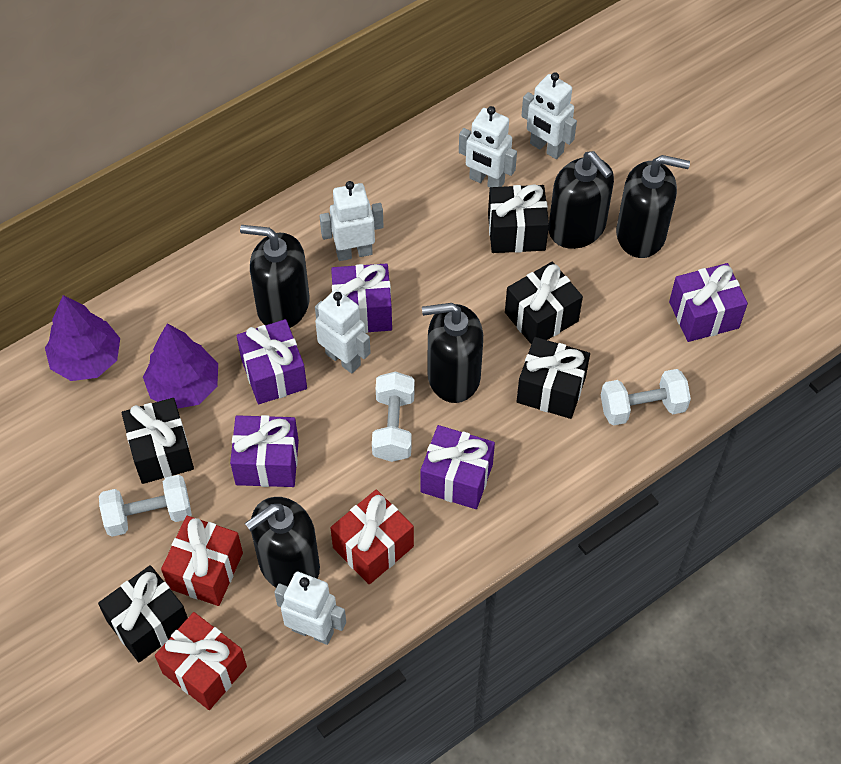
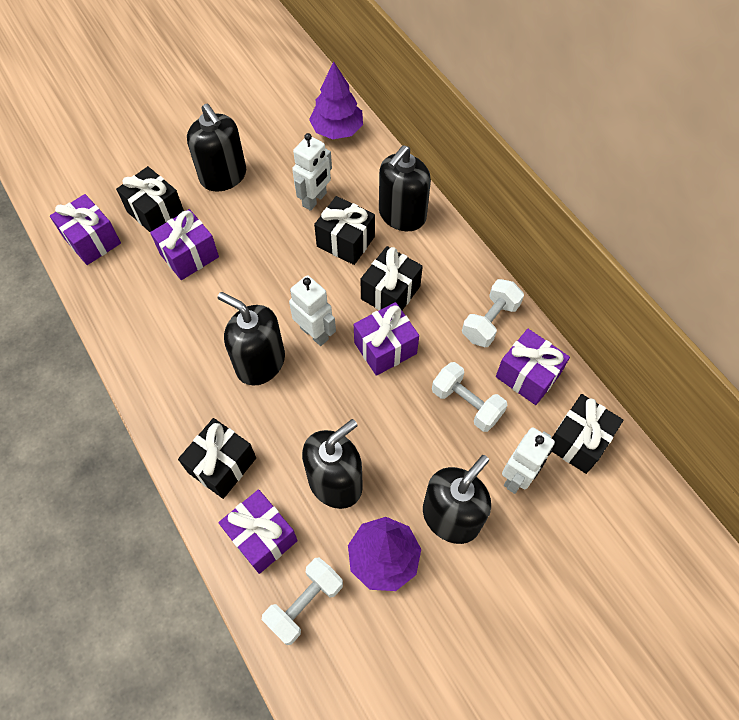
red gift: 3 -> 0
white robot: 5 -> 3

